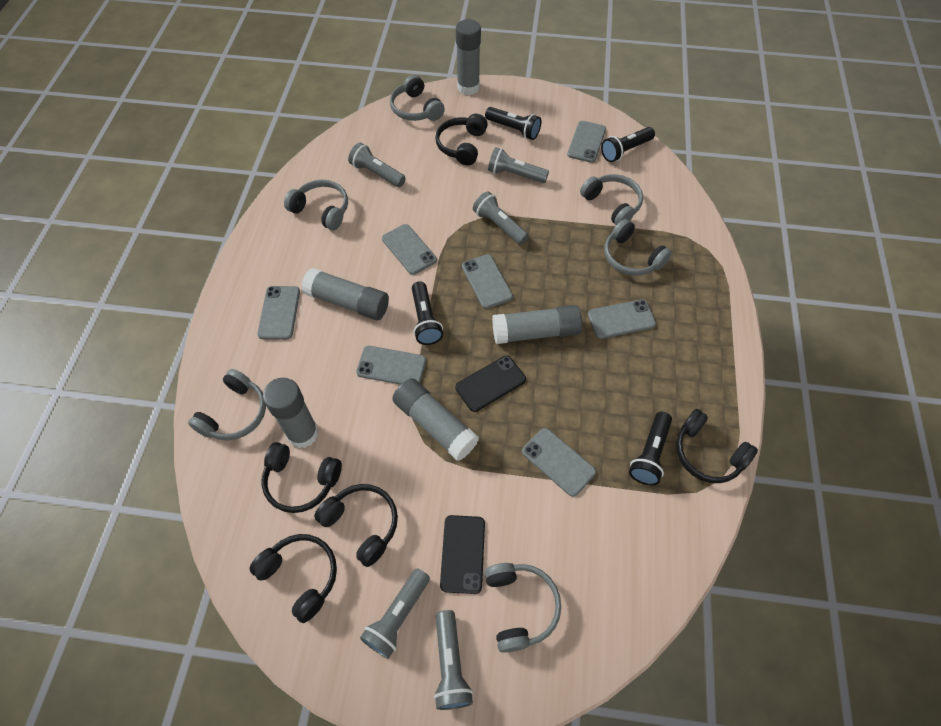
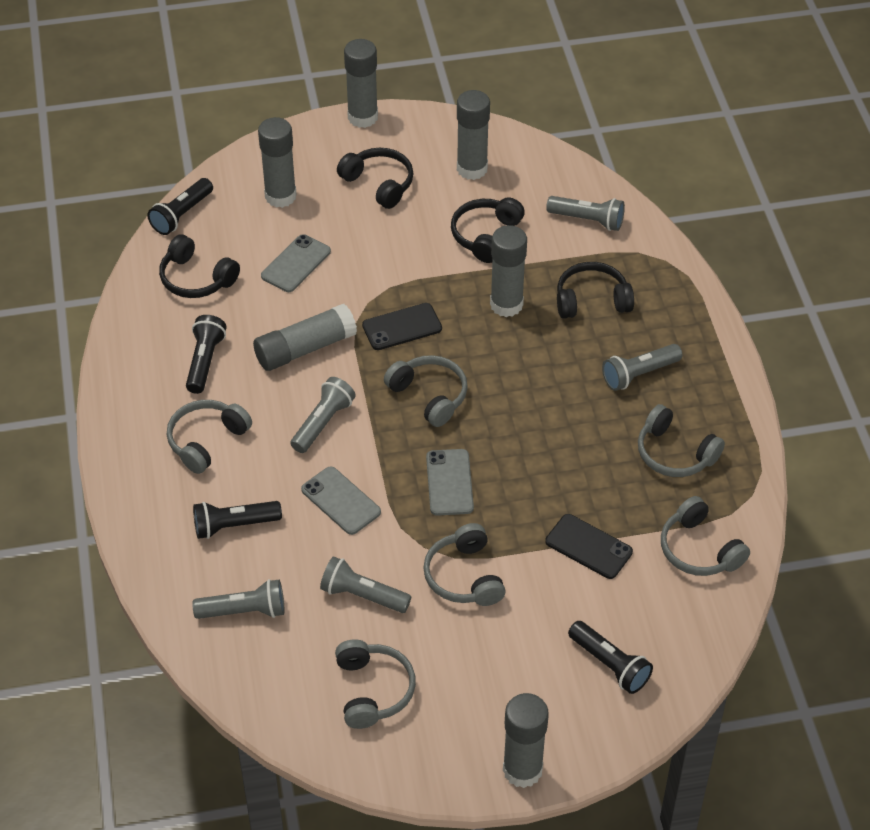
black headphones: 5 -> 4
grey glue stick: 5 -> 6
grey phone: 7 -> 3

